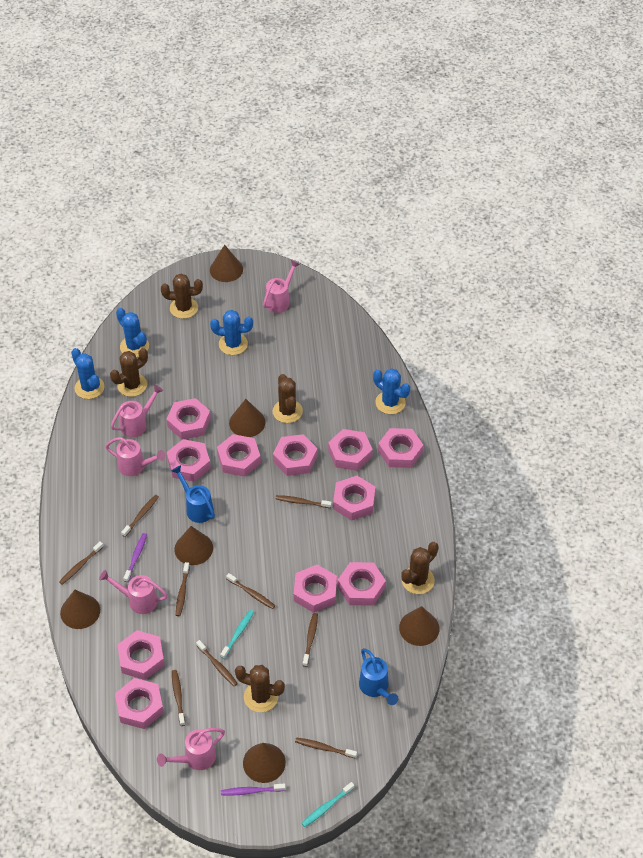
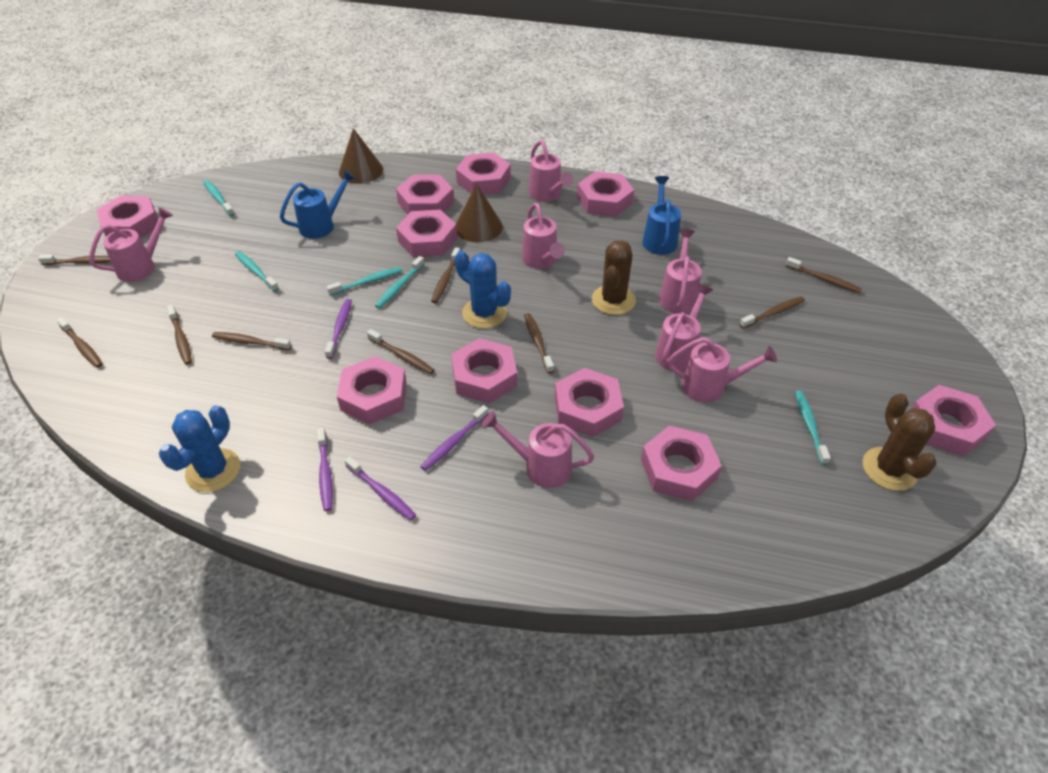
blue cactus: 4 -> 2
brown cactus: 5 -> 2
brown cone: 6 -> 2
pink nut: 11 -> 10
pink watering can: 5 -> 7
purple toothbrush: 2 -> 4
turquoise toothbrush: 2 -> 5

